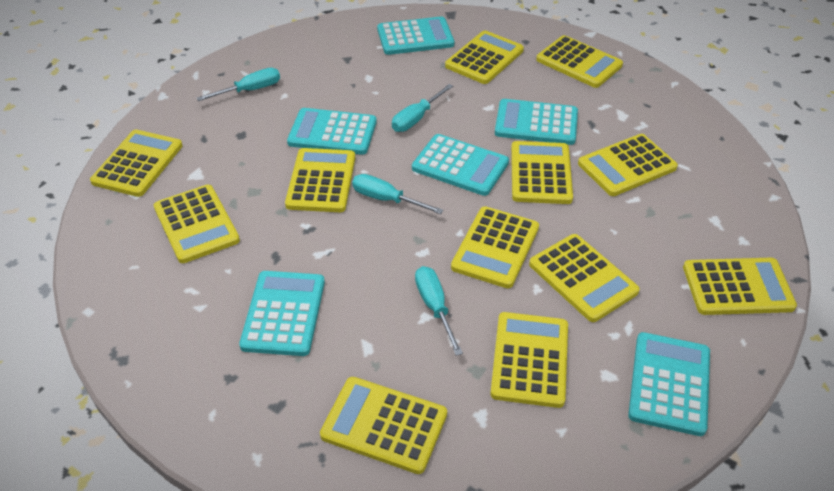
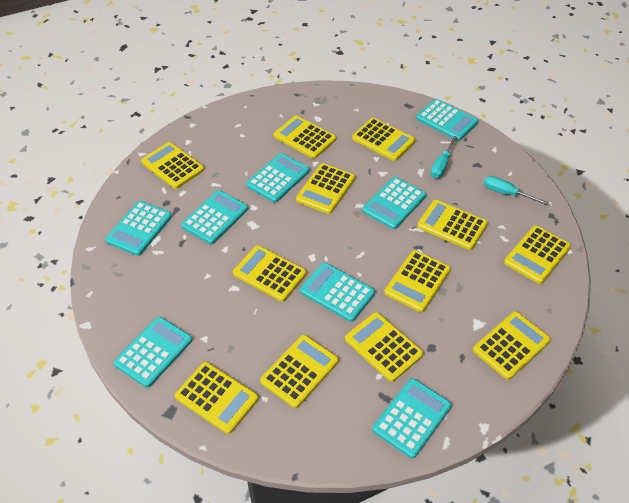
turquoise calculator: 6 -> 8
turquoise screwdriver: 4 -> 2

